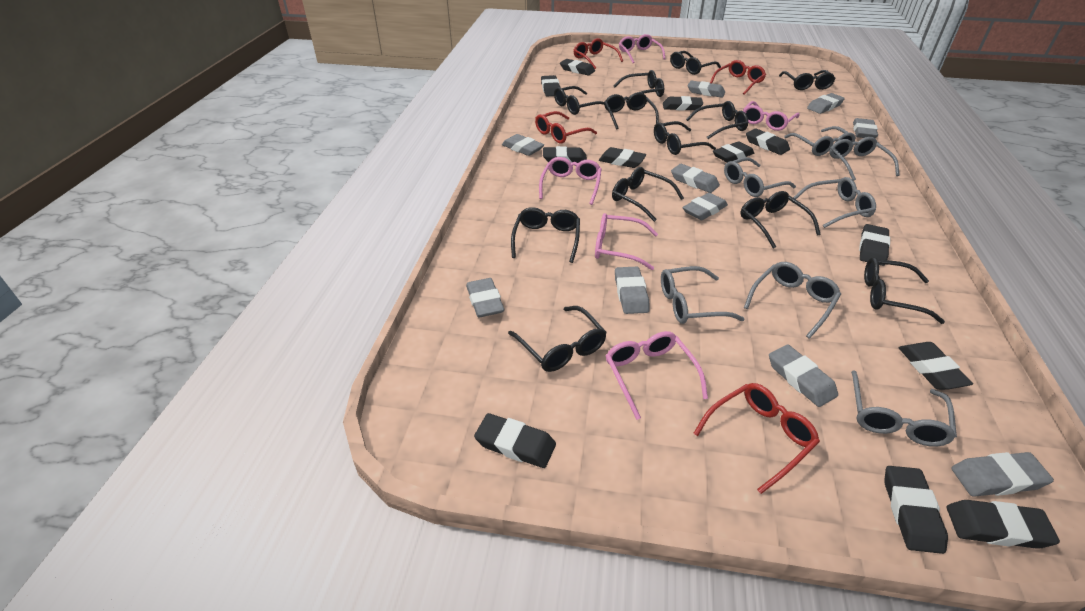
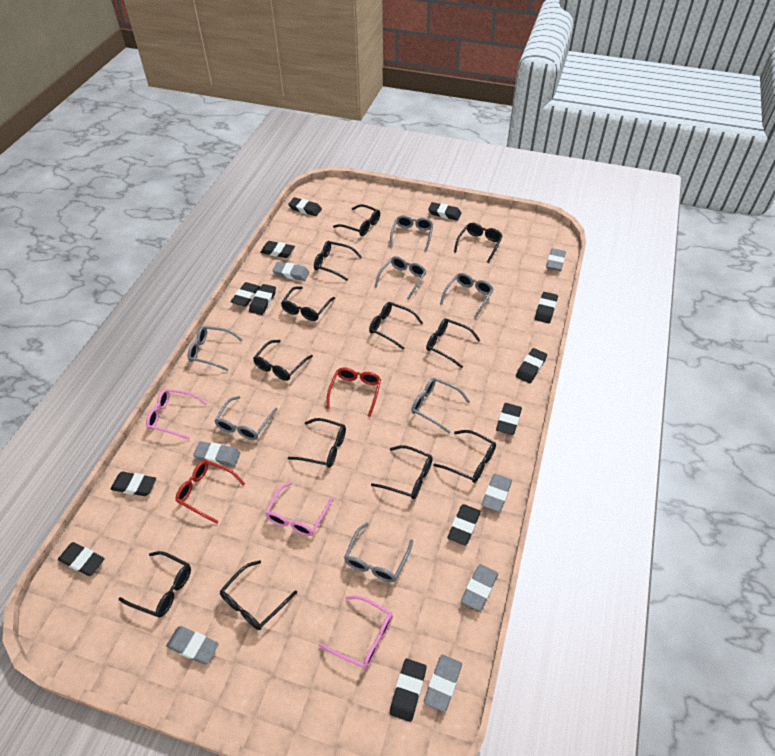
grey eraser: 10 -> 7
pink glasses: 5 -> 3
red glasses: 4 -> 2

